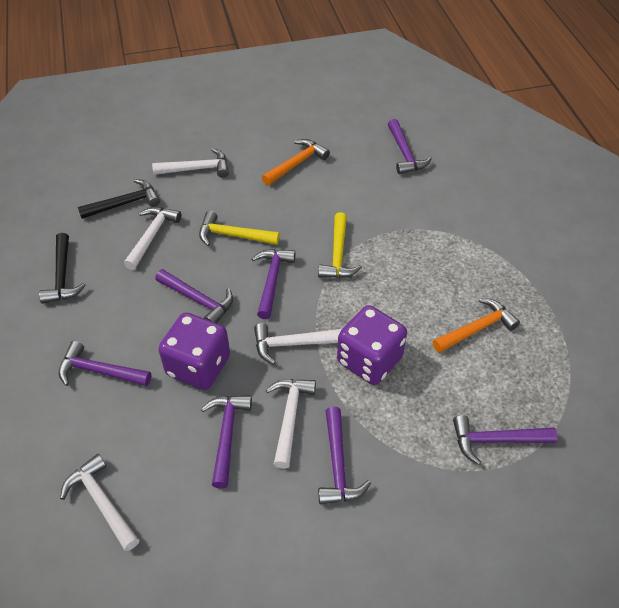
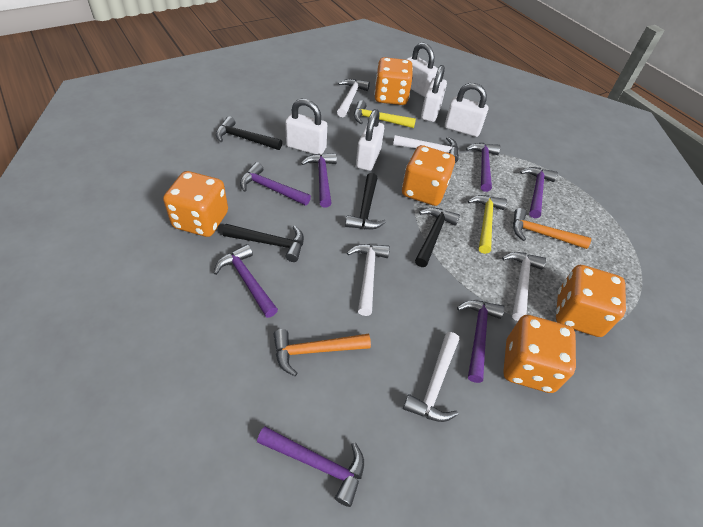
black hammer: 2 -> 4
orange dice: 0 -> 5
purple dice: 2 -> 0
white padlock: 0 -> 5

